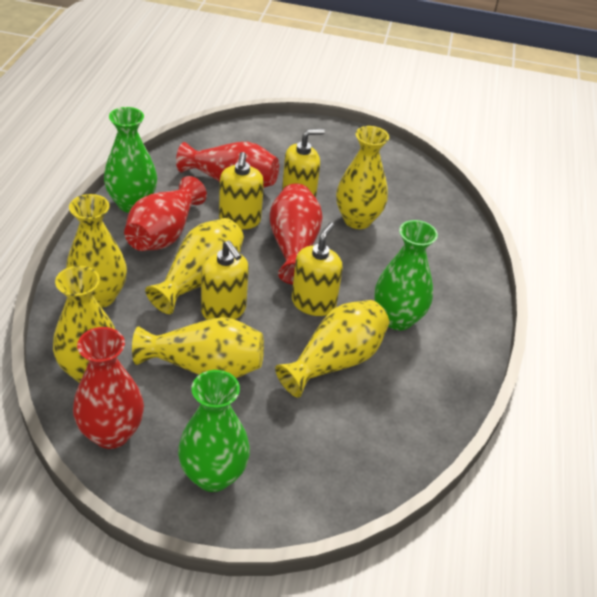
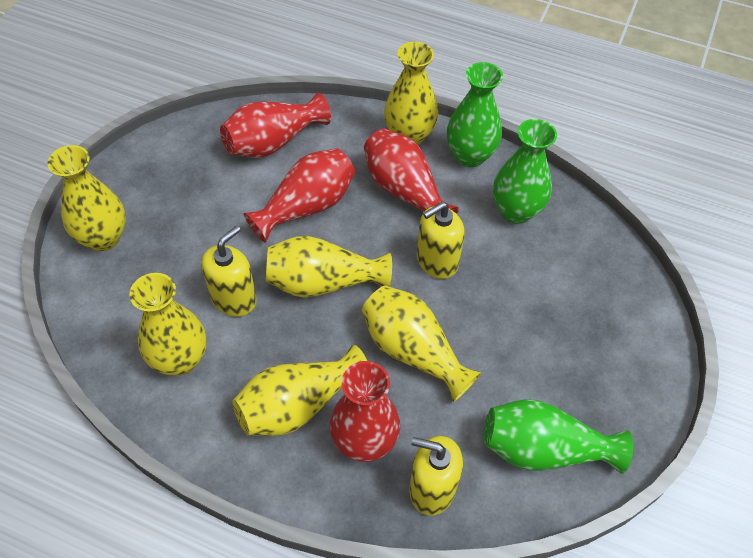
yellow soap dispenser: 4 -> 3

